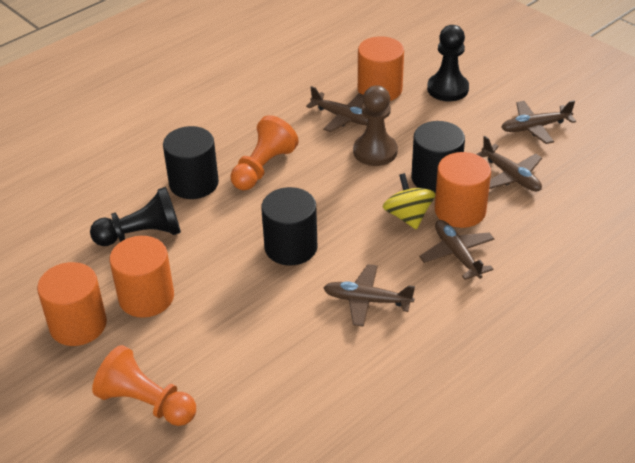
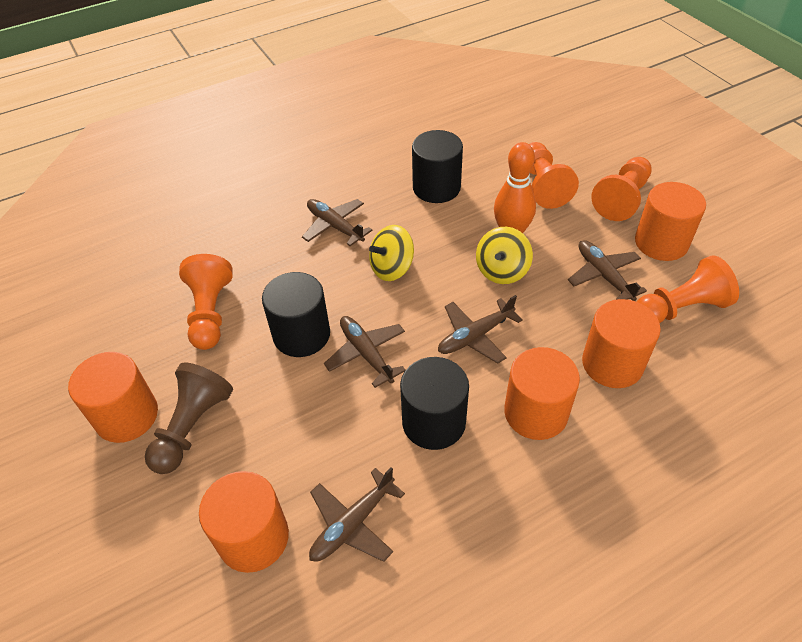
black pawn: 2 -> 0
orange bowling pin: 0 -> 1
orange cylinder: 4 -> 5
orange pawn: 2 -> 4
yellow spinning top: 1 -> 2

